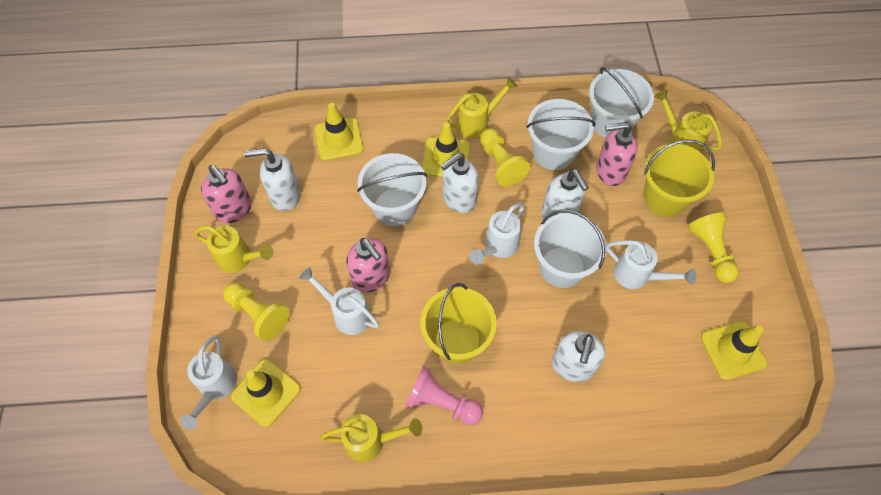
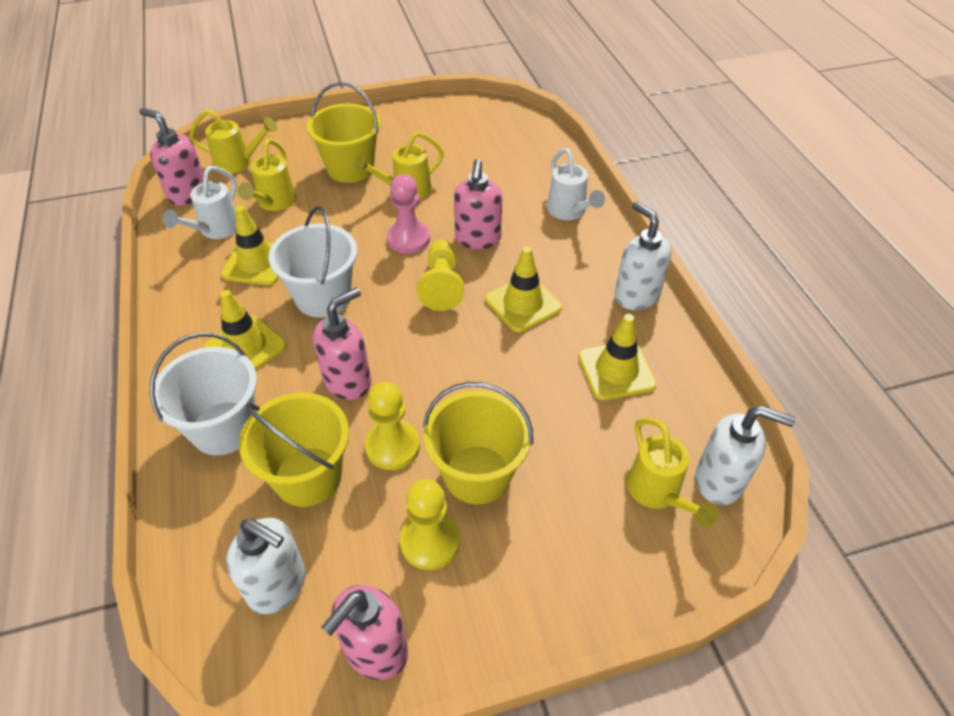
pink soap dispenser: 3 -> 4
white bucket: 4 -> 2
white soap dispenser: 4 -> 3
white watering can: 4 -> 2
yellow bucket: 2 -> 3

